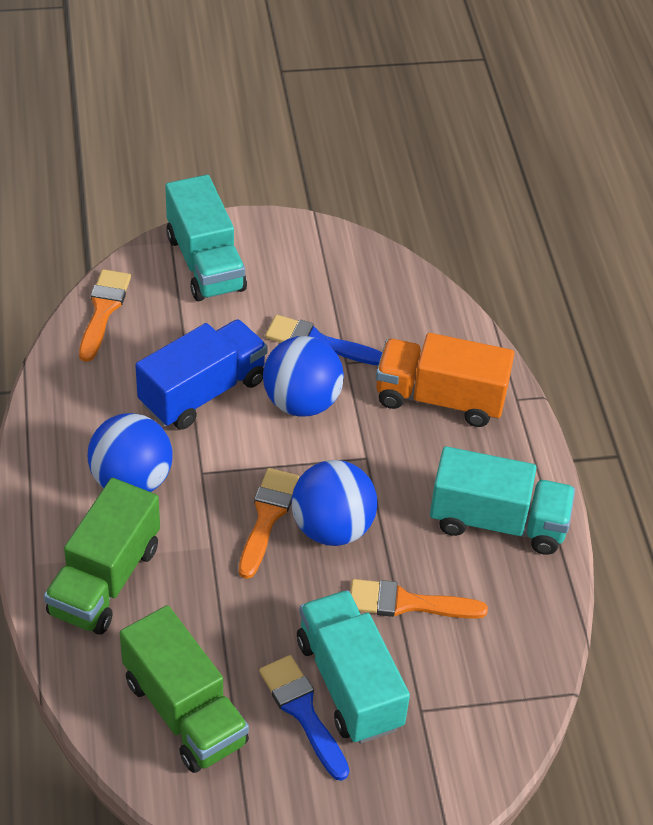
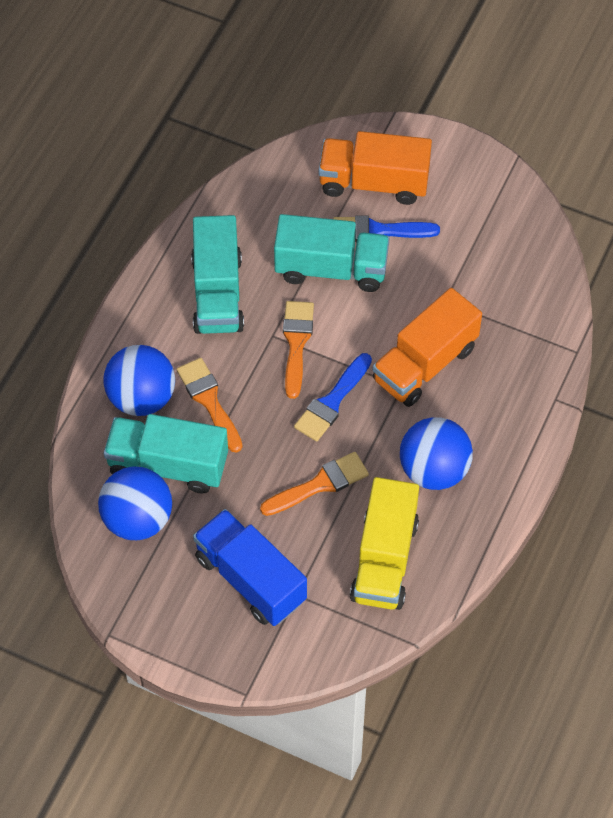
green truck: 2 -> 0
orange truck: 1 -> 2
yellow truck: 0 -> 1

